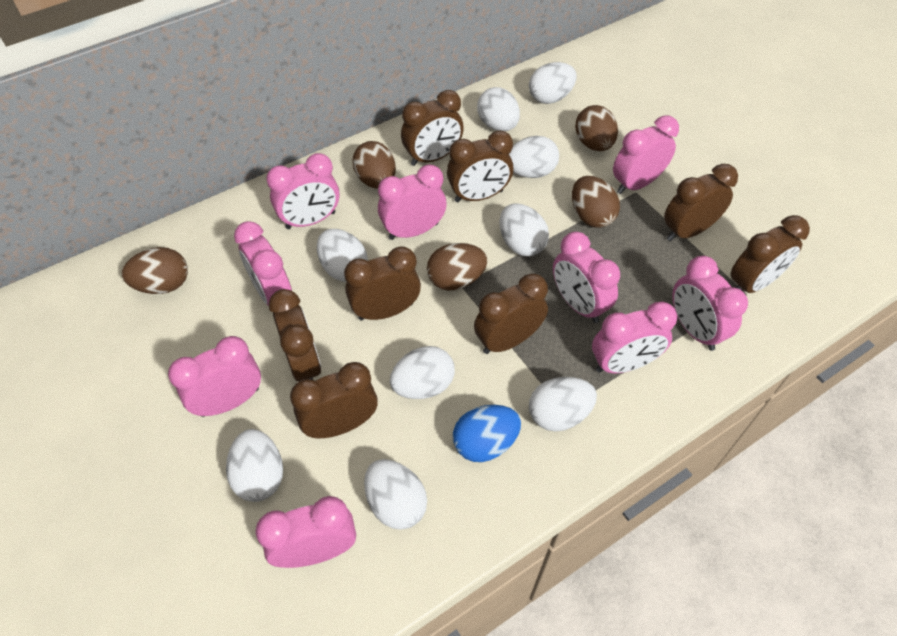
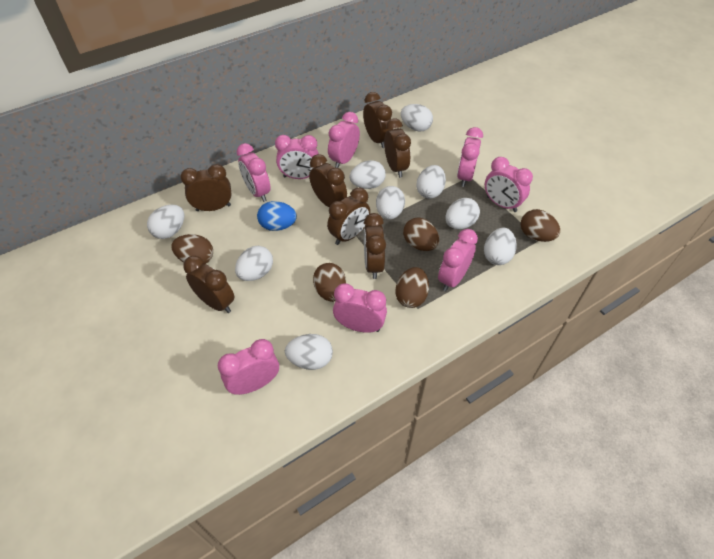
brown clock: 8 -> 7
pink clock: 9 -> 8

